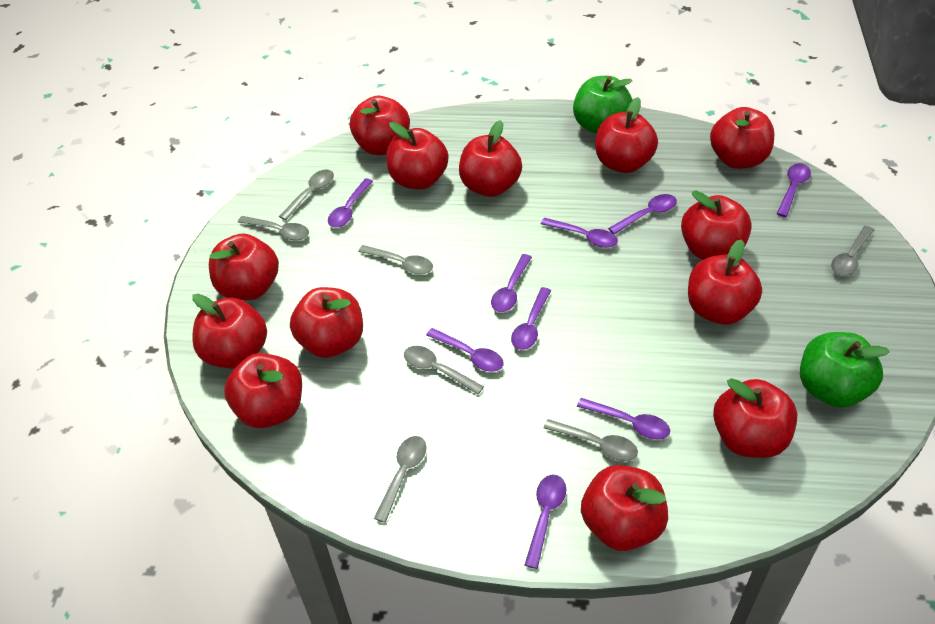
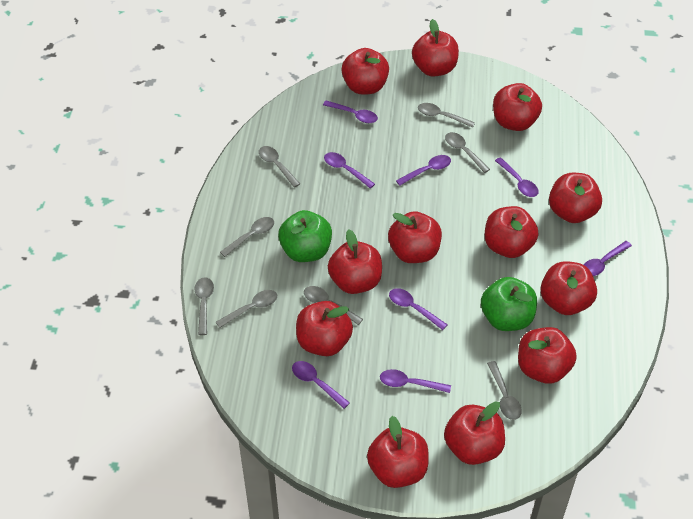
grey spoon: 7 -> 8
purple spoon: 9 -> 8
red apple: 13 -> 12

